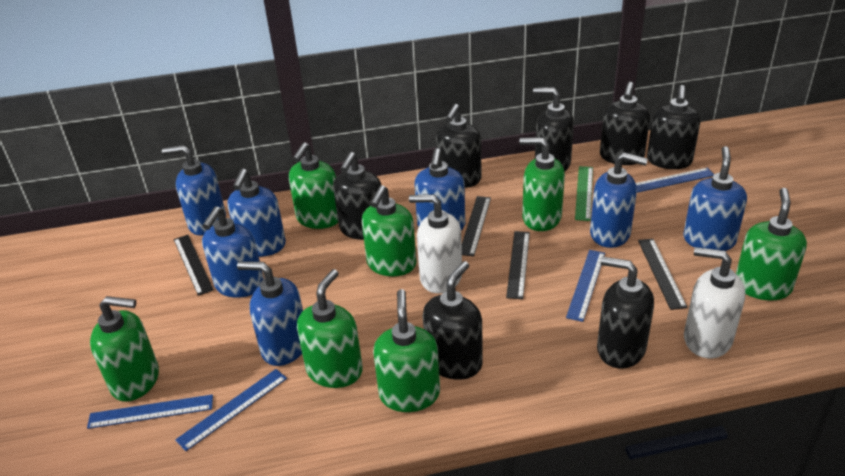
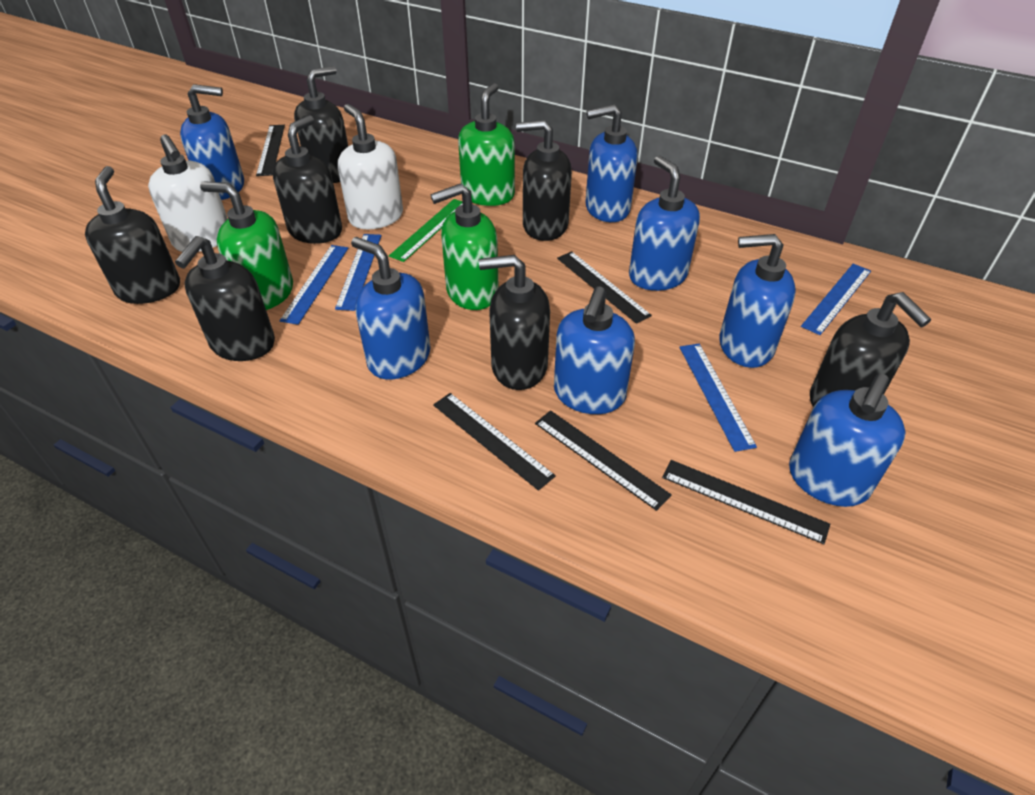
black ruler: 4 -> 5
green soap dispenser: 7 -> 3

